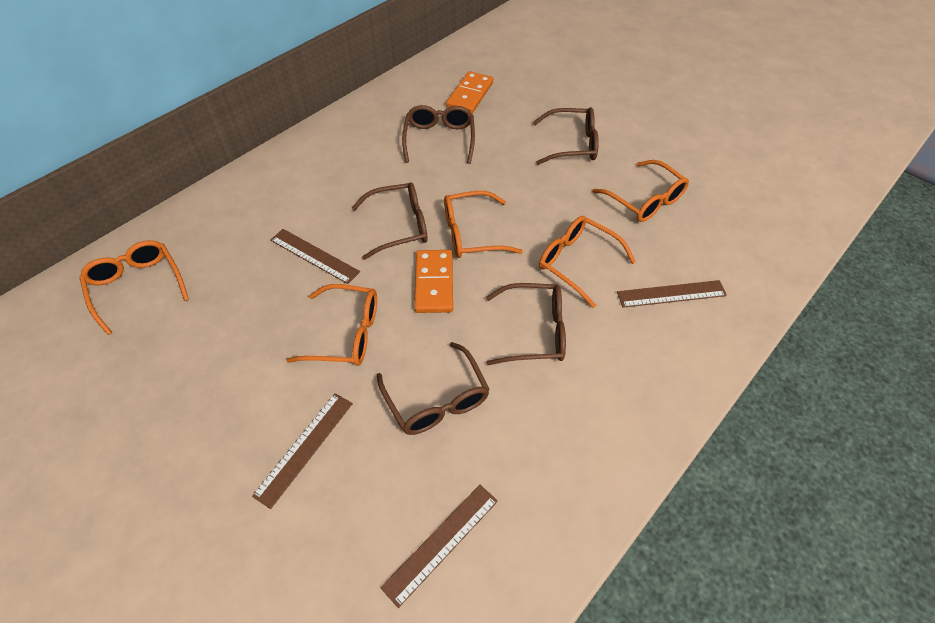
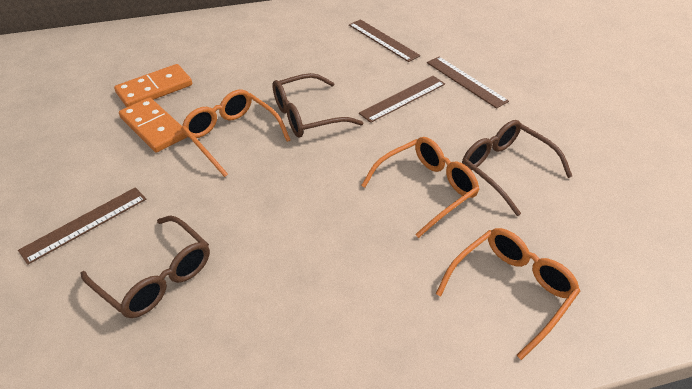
brown glasses: 5 -> 3
orange glasses: 5 -> 3

